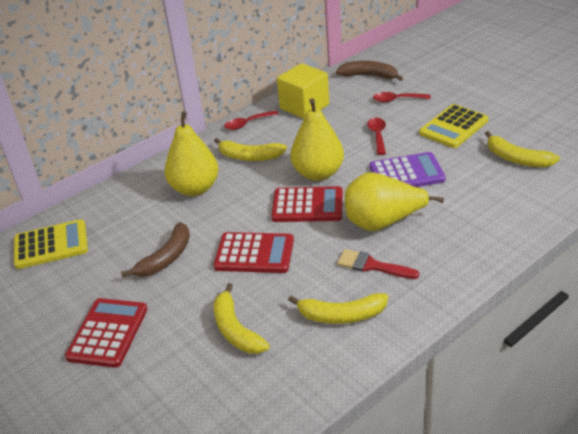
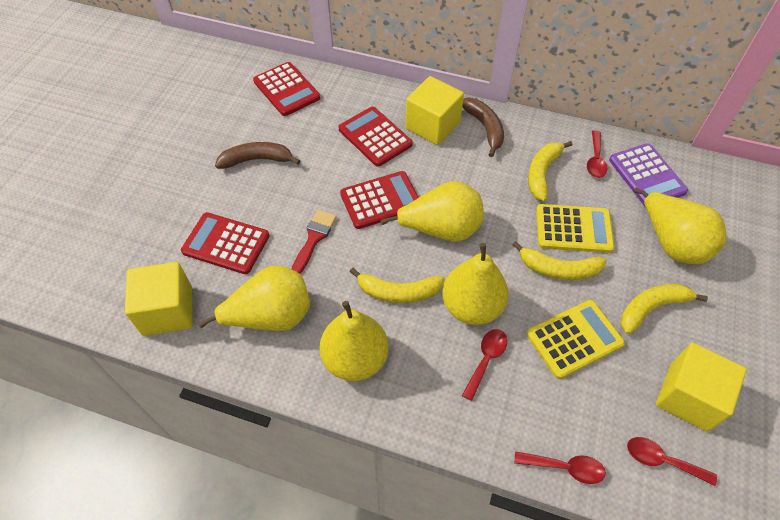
red calculator: 3 -> 4
red spoon: 3 -> 4
yellow cube: 1 -> 3
yellow pear: 3 -> 5

